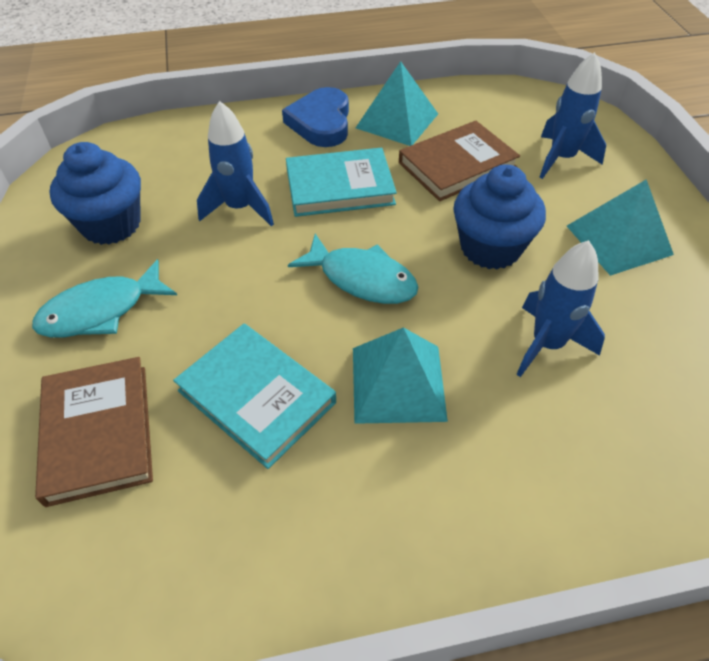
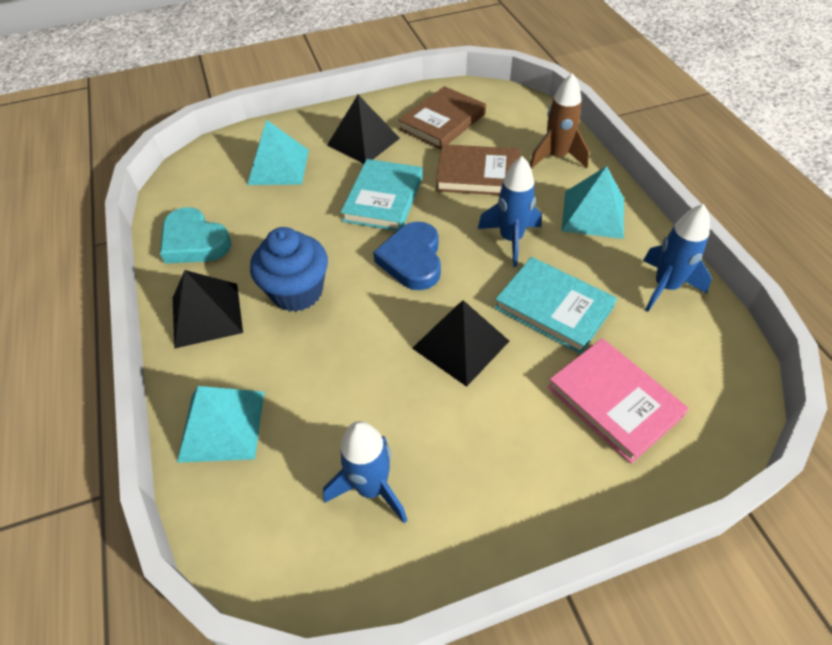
black pyramid: 0 -> 3
blue cupcake: 2 -> 1
brown rocket: 0 -> 1
pink book: 0 -> 1
turquoise fish: 2 -> 0
turquoise heart: 0 -> 1

